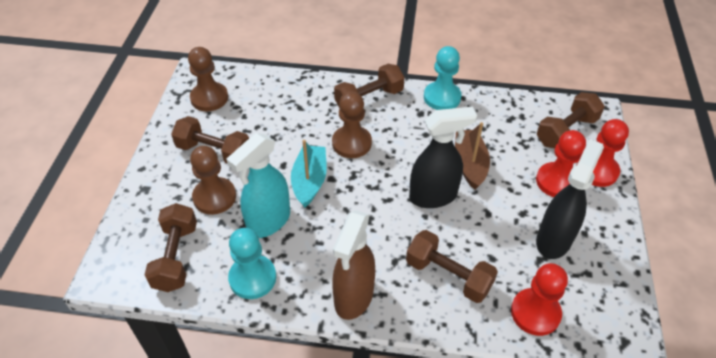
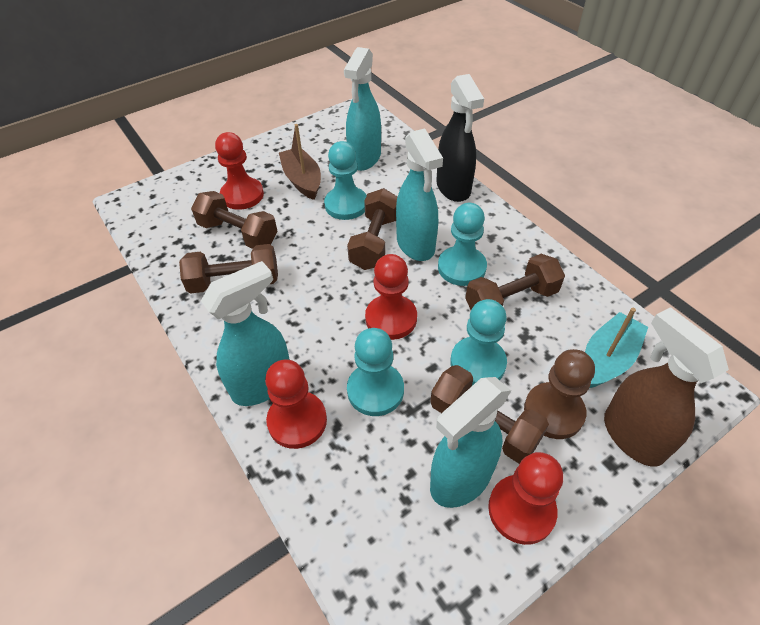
black spray bottle: 2 -> 1
brown pawn: 3 -> 1
red pawn: 3 -> 4
turquoise pawn: 2 -> 4
turquoise spray bottle: 1 -> 4

